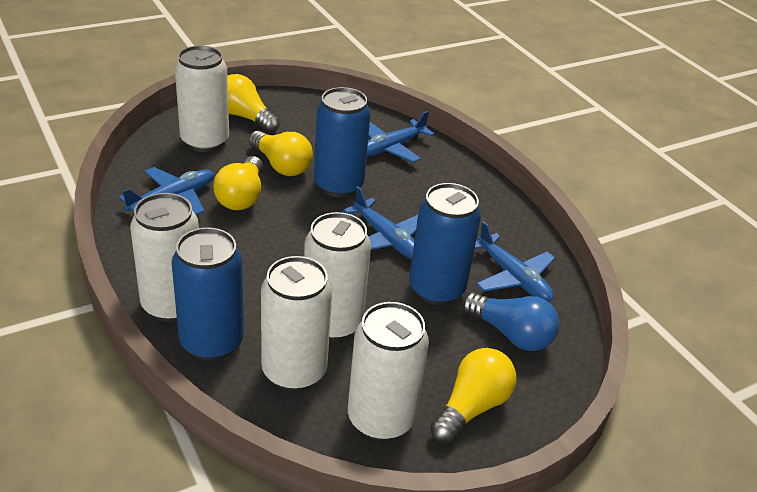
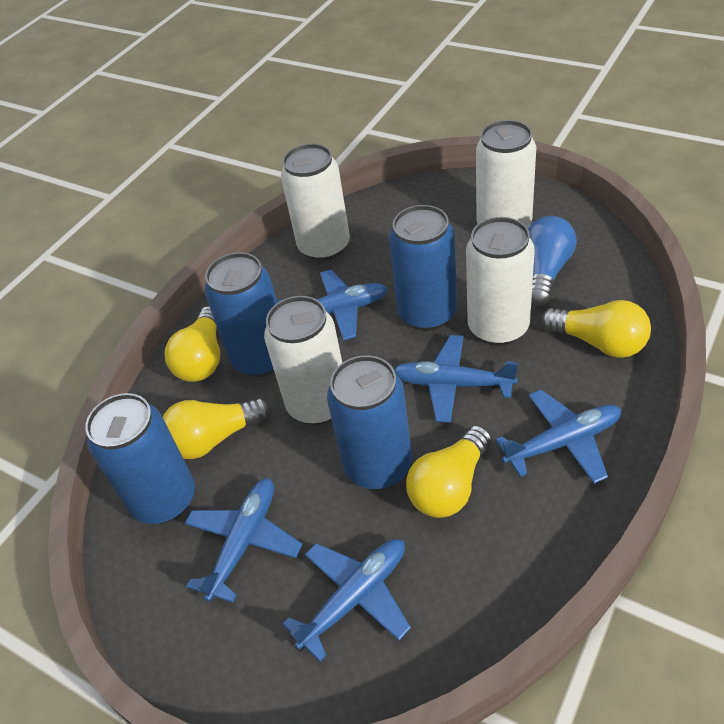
blue can: 3 -> 4
blue plane: 4 -> 5
white can: 5 -> 4

